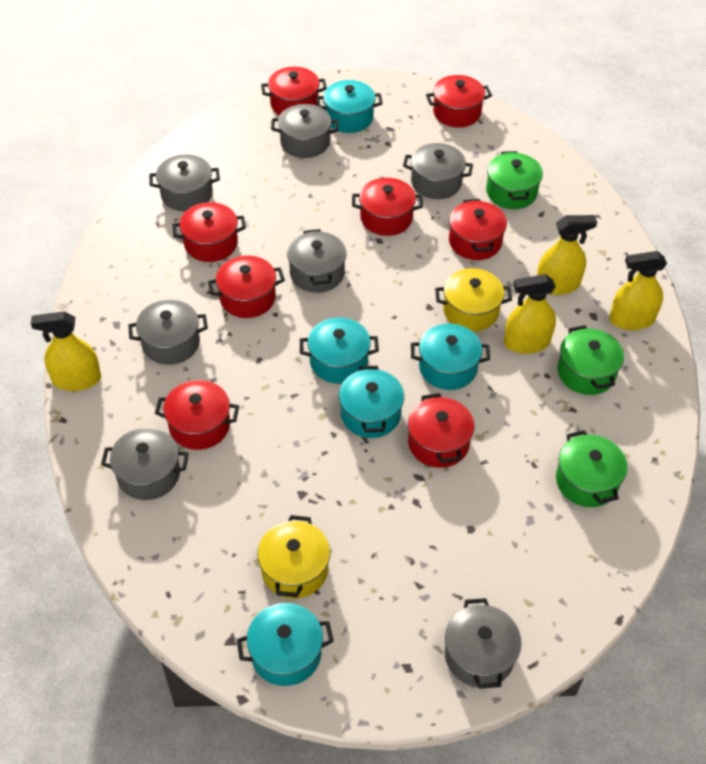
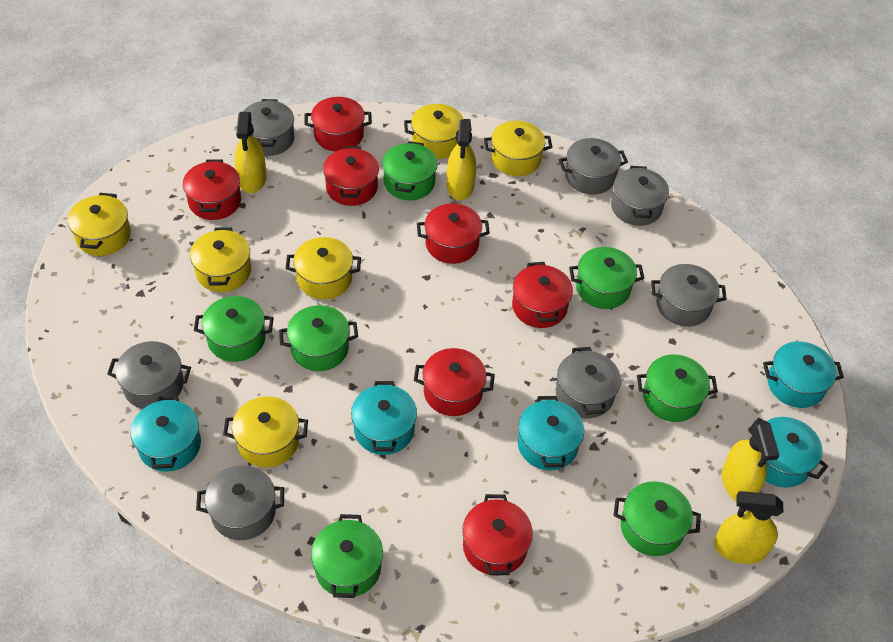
green pot: 3 -> 7
red pot: 8 -> 7
yellow pot: 2 -> 6

